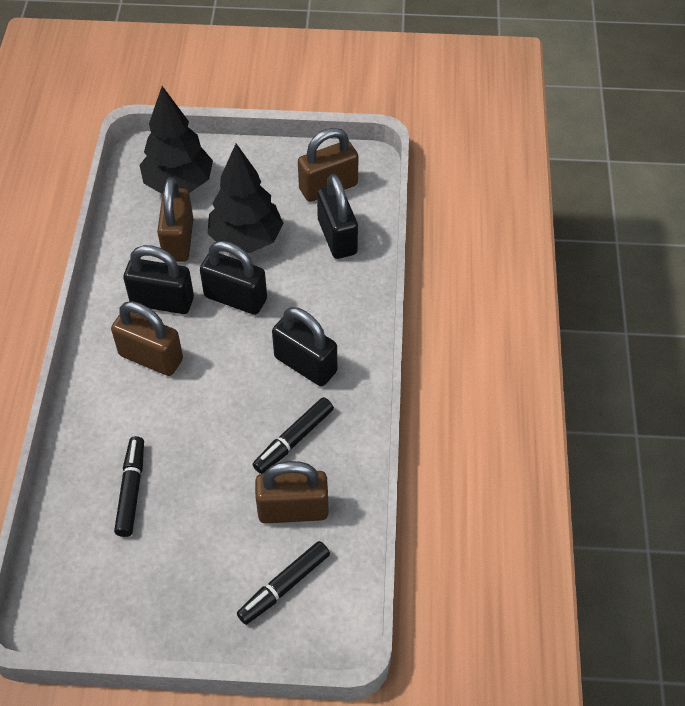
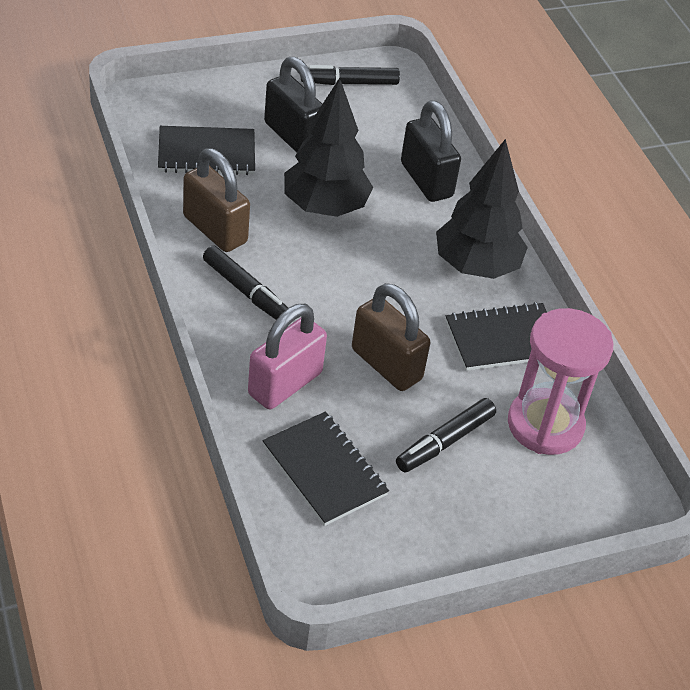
black notebook: 0 -> 3
black padlock: 4 -> 2
brown padlock: 4 -> 2
pink hourglass: 0 -> 1
pink padlock: 0 -> 1

